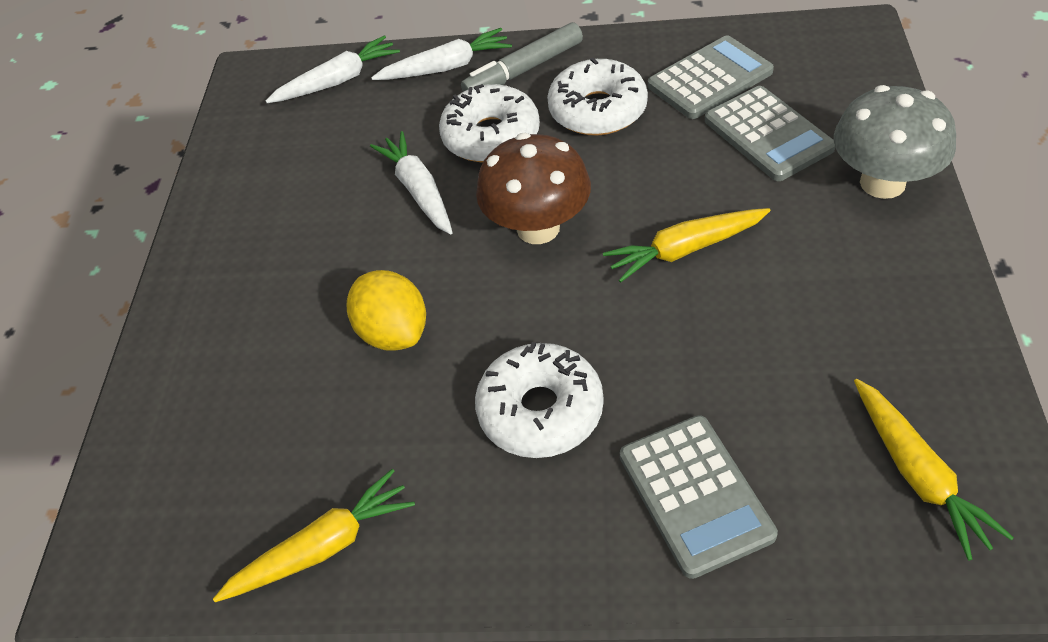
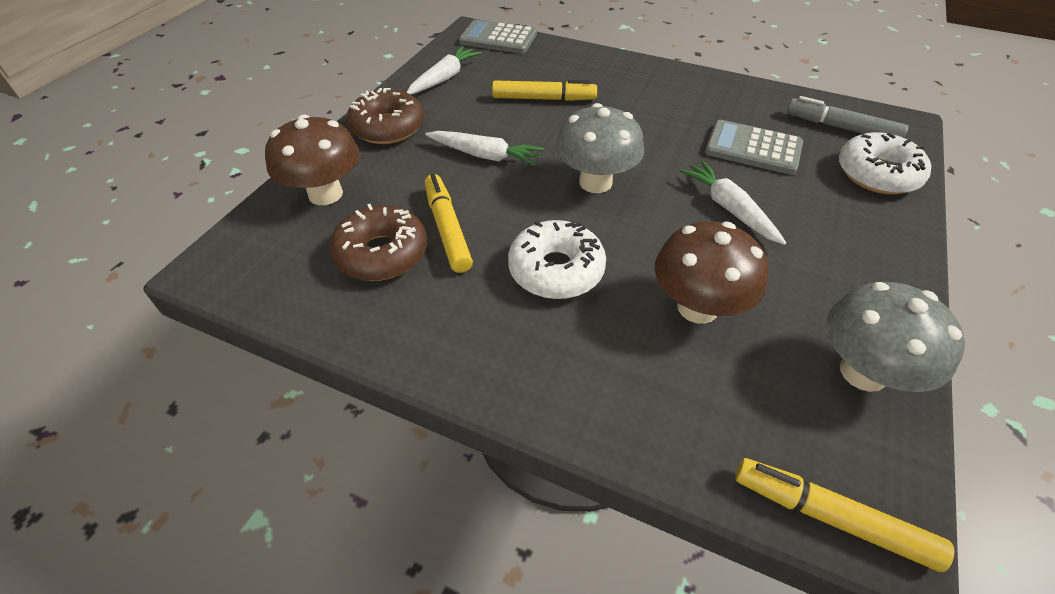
brown donut: 0 -> 2
brown mushroom: 1 -> 2
grey calculator: 3 -> 2
grey mushroom: 1 -> 2
white donut: 3 -> 2
yellow carrot: 3 -> 0
yellow lemon: 1 -> 0
yellow marker: 0 -> 3

